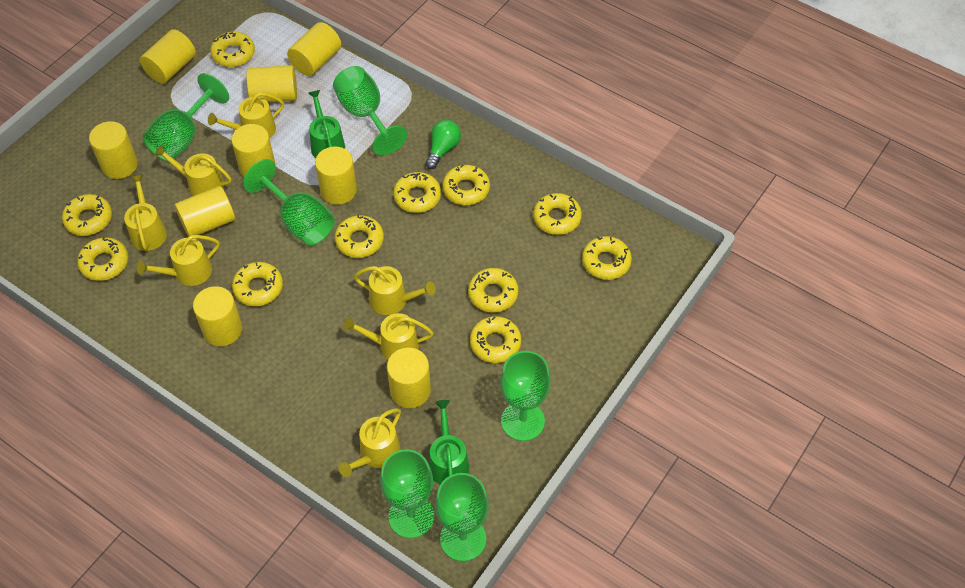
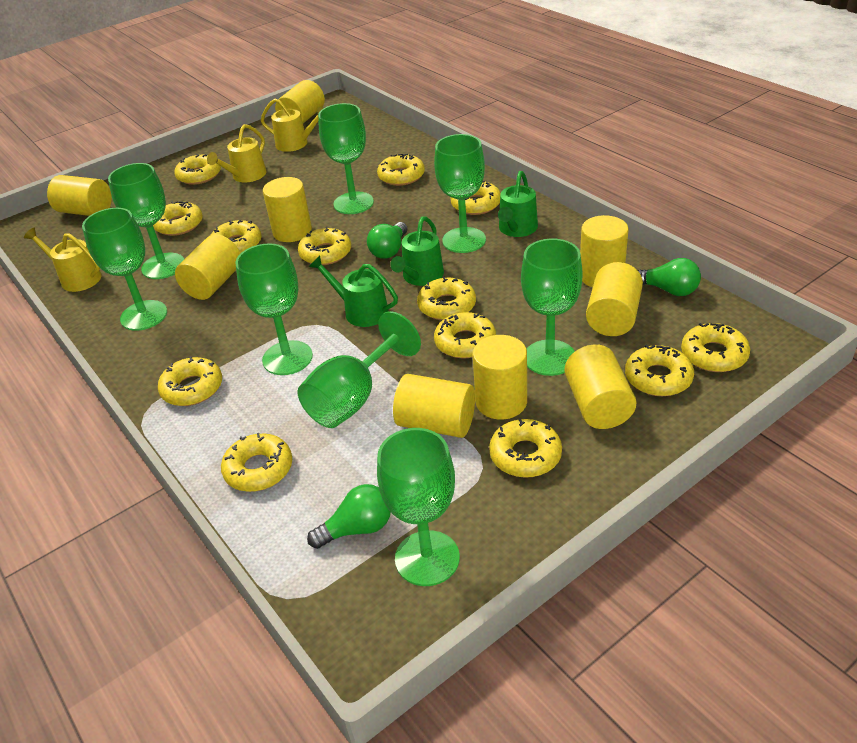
green goblet: 6 -> 8
green light bulb: 1 -> 3
green watering can: 2 -> 3
yellow donut: 11 -> 13
yellow watering can: 7 -> 3

